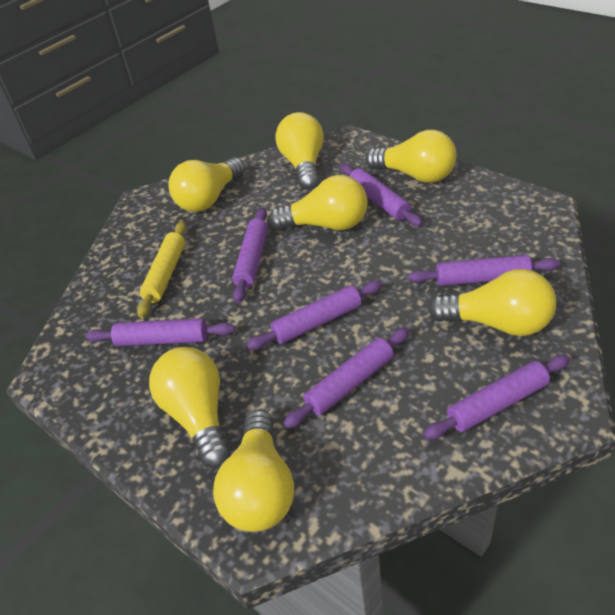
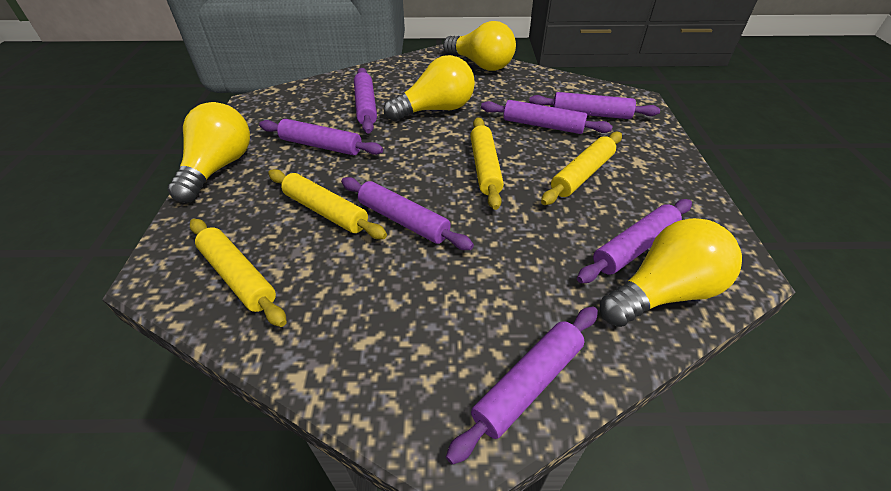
yellow light bulb: 7 -> 4
yellow rolling pin: 1 -> 4

